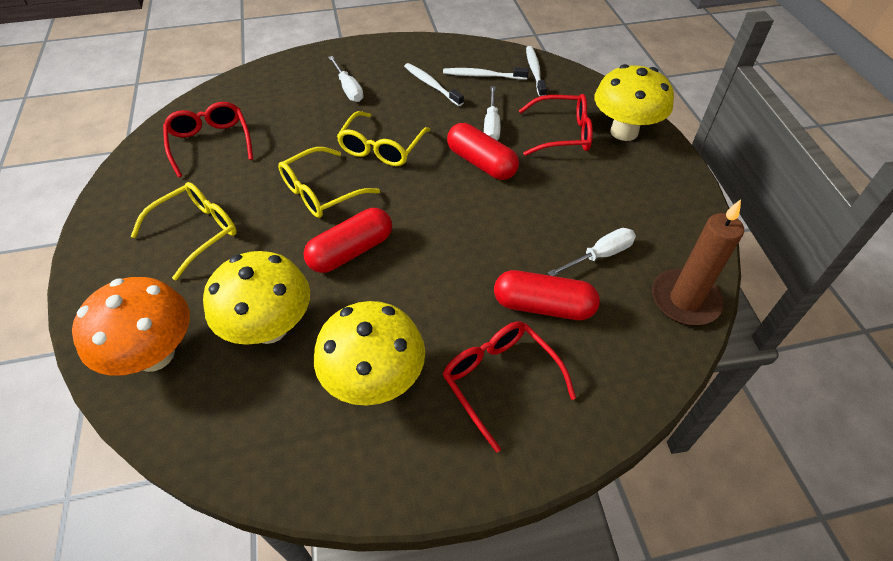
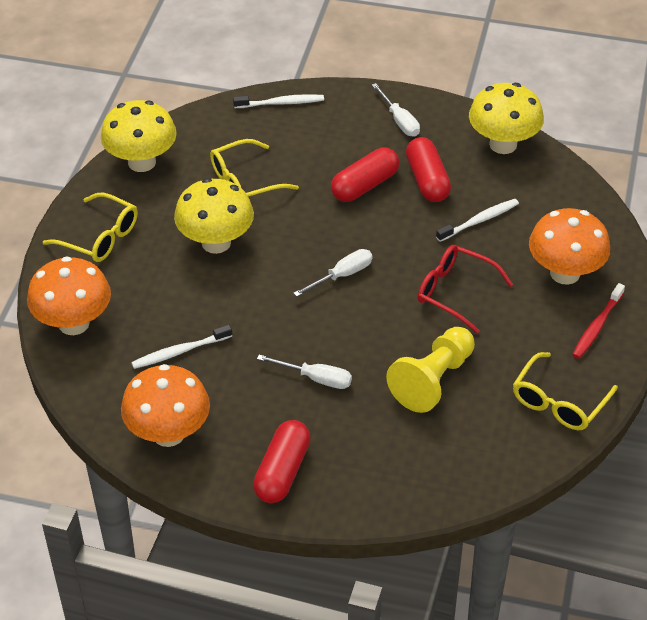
brown candle: 1 -> 0
orange mushroom: 1 -> 3
red glasses: 3 -> 1
red toothbrush: 0 -> 1
yellow pawn: 0 -> 1

